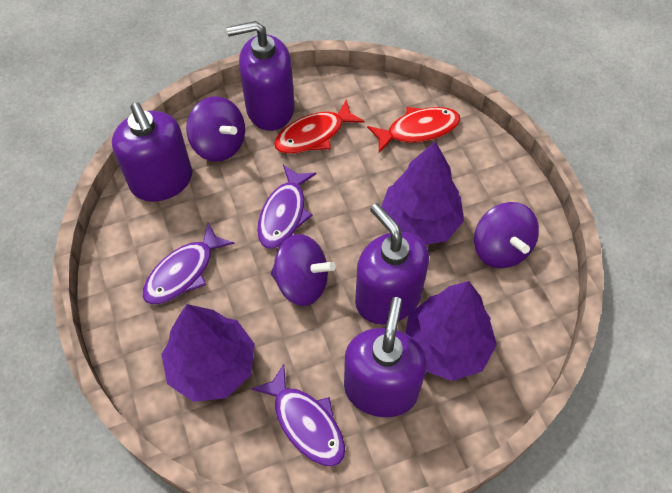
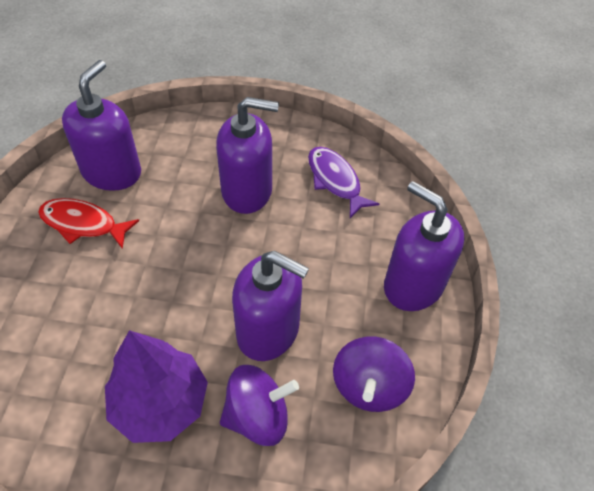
purple fish: 3 -> 1
purple spinning top: 3 -> 2
purple tree: 3 -> 1
red fish: 2 -> 1

